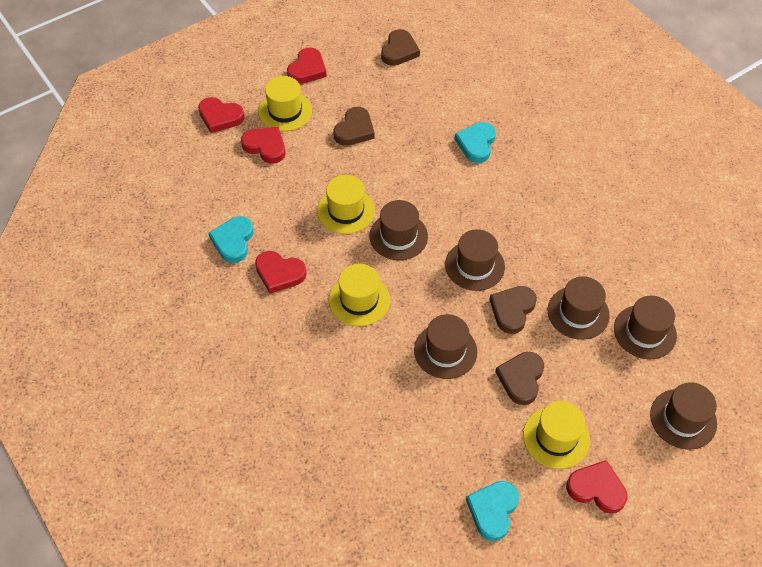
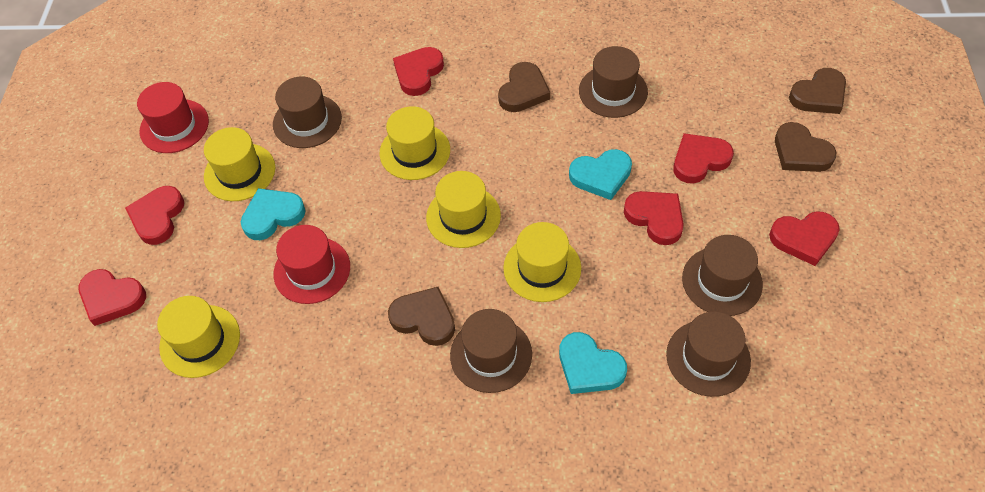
brown hat: 6 -> 5
red hat: 0 -> 2
red heart: 5 -> 6
yellow hat: 4 -> 5

